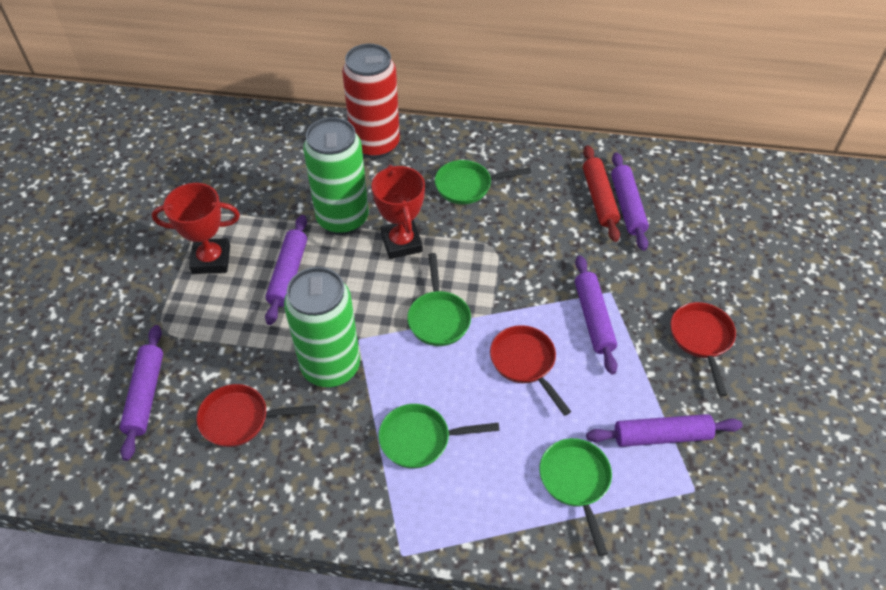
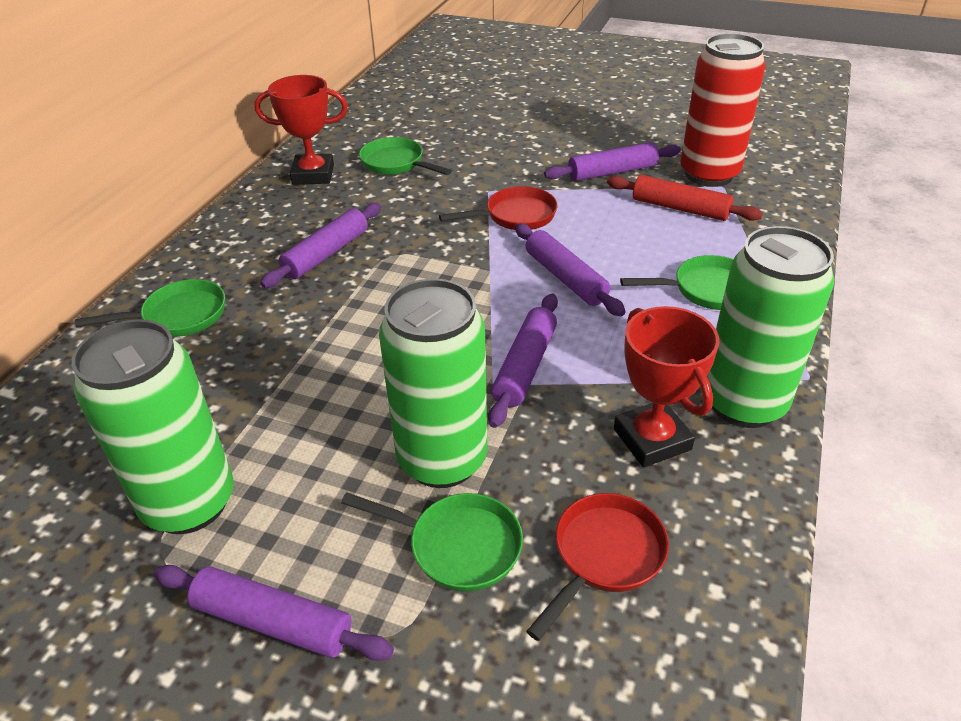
green can: 2 -> 3
red pan: 3 -> 2

